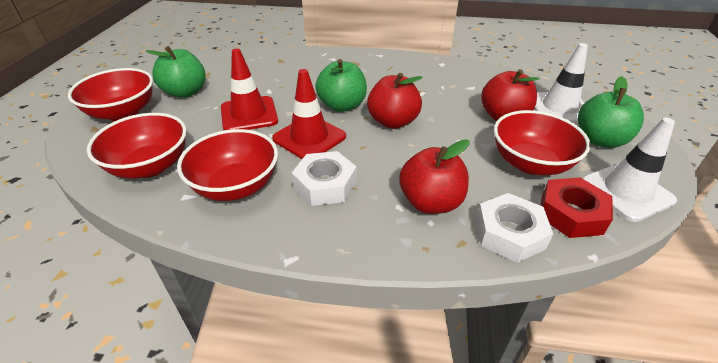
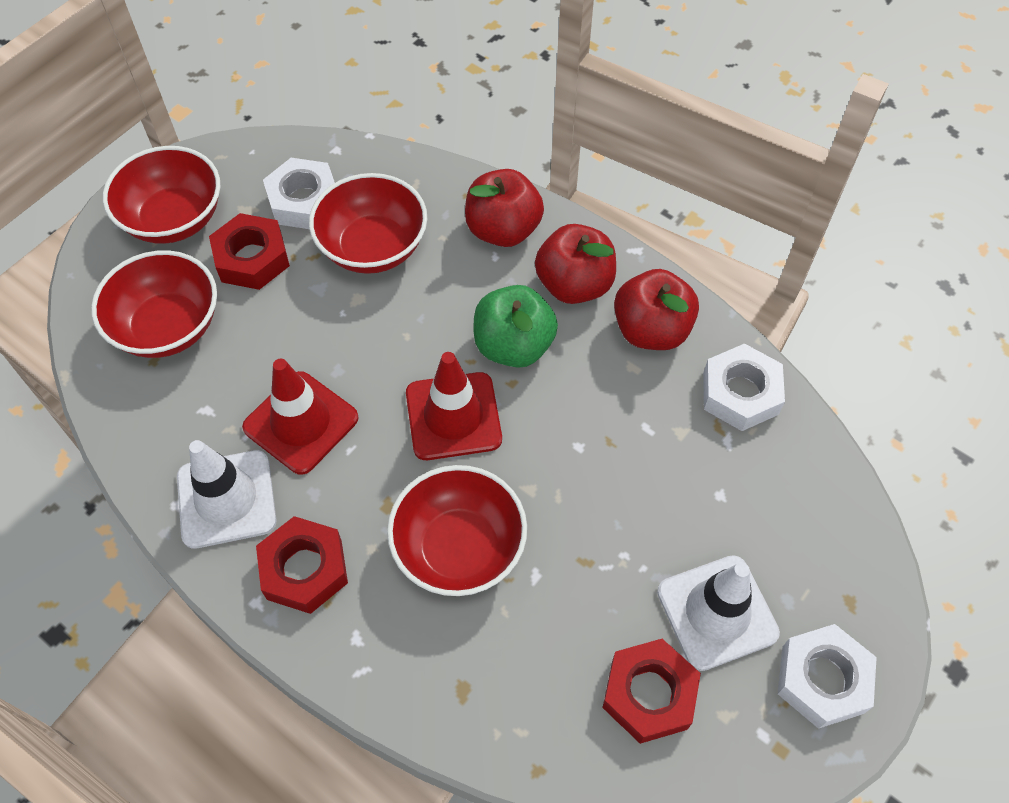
green apple: 3 -> 1
red nut: 1 -> 3
white nut: 2 -> 3

